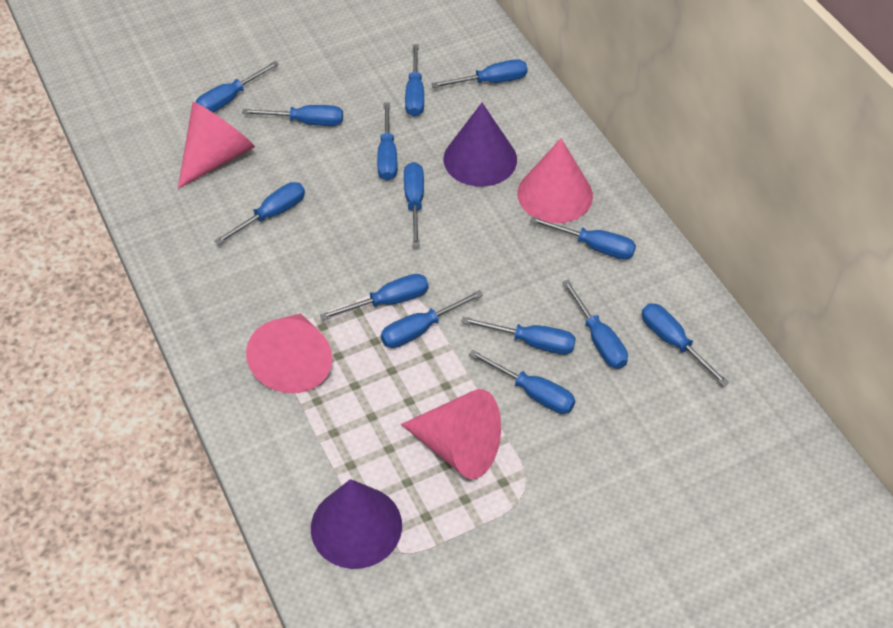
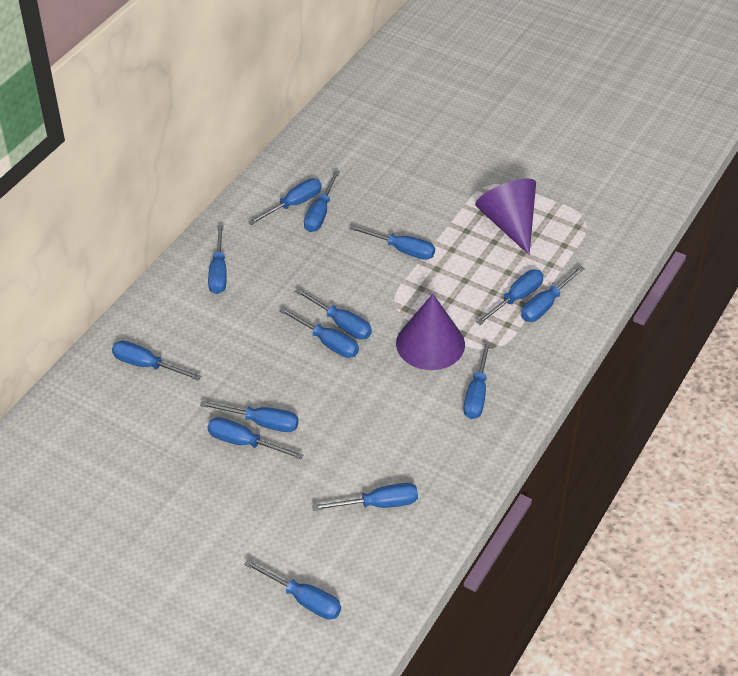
pink cone: 4 -> 0

